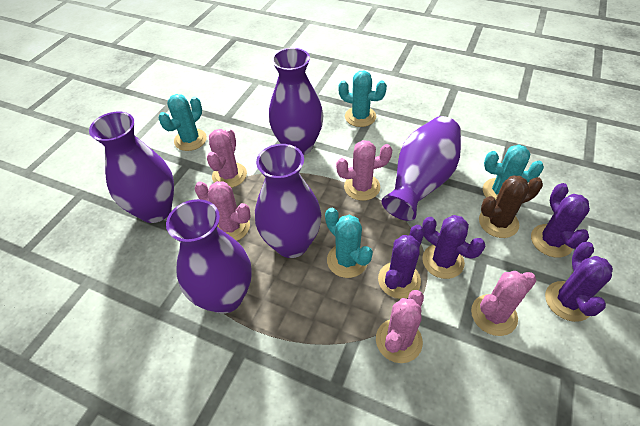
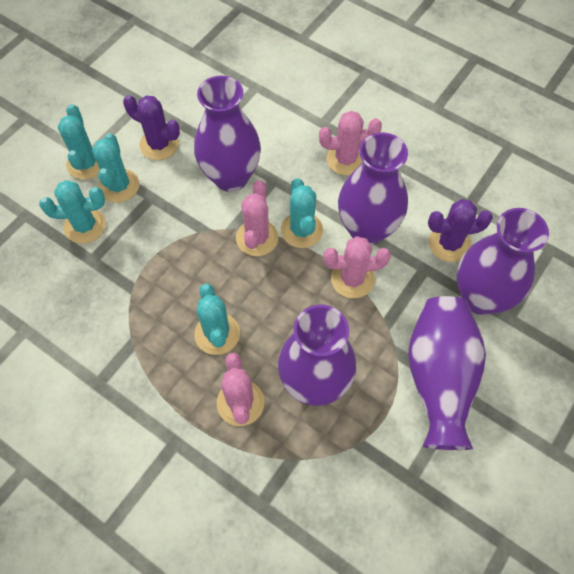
brown cactus: 1 -> 0
pink cactus: 5 -> 4
purple cactus: 4 -> 2
turquoise cactus: 4 -> 5

